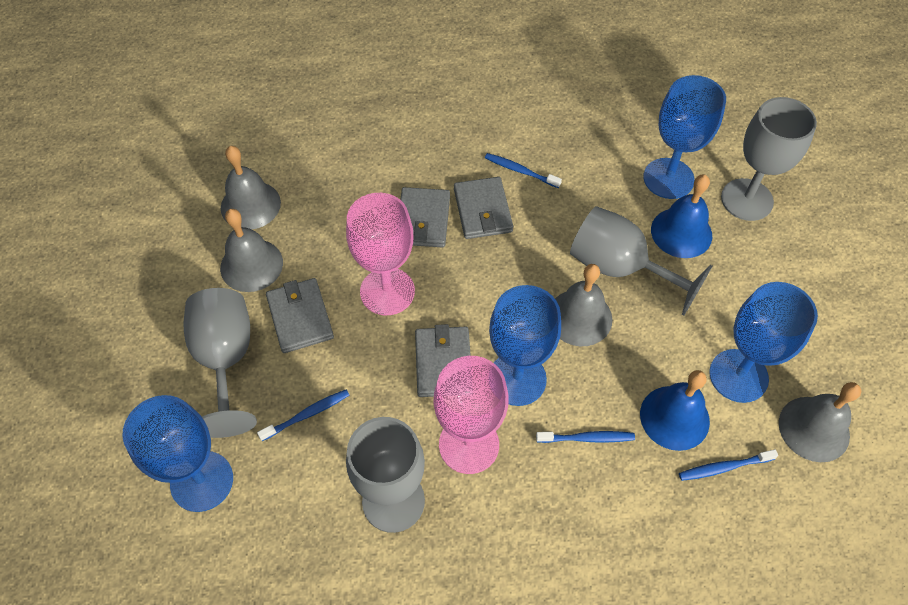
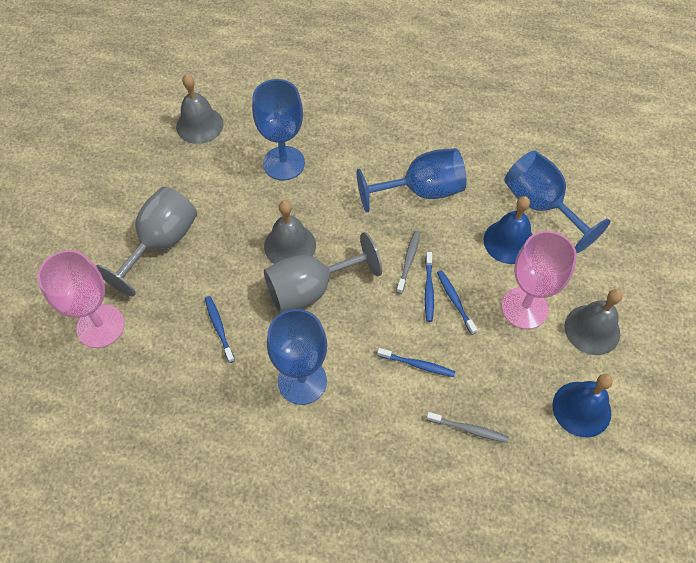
grey bell: 4 -> 3
grey goblet: 4 -> 2
grey toothbrush: 0 -> 2
grey wallet: 4 -> 0

